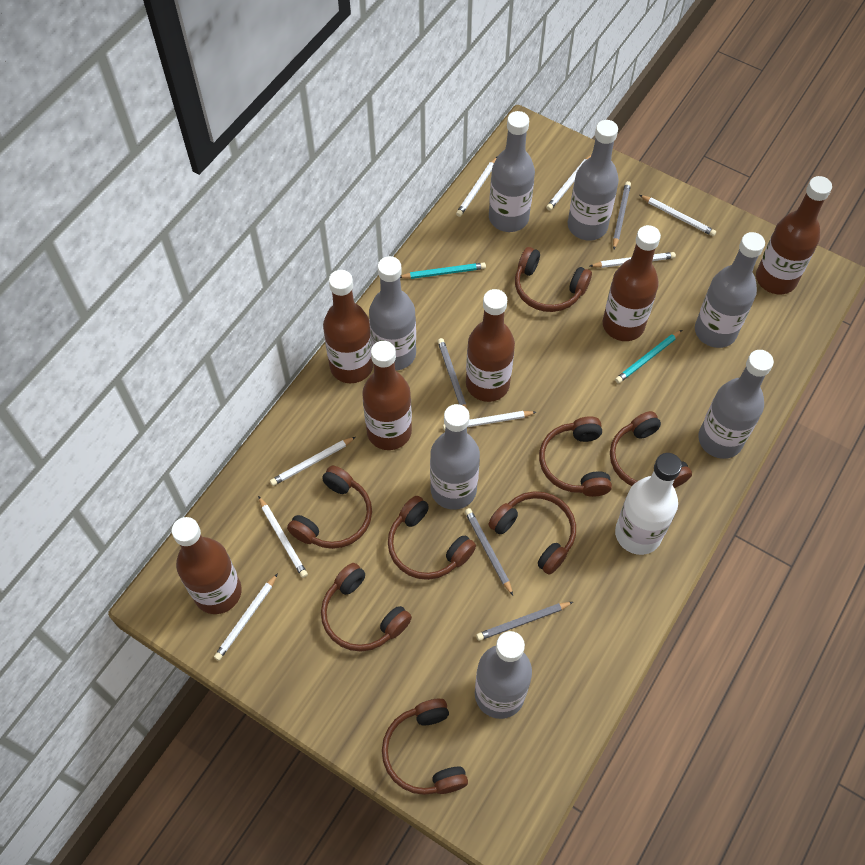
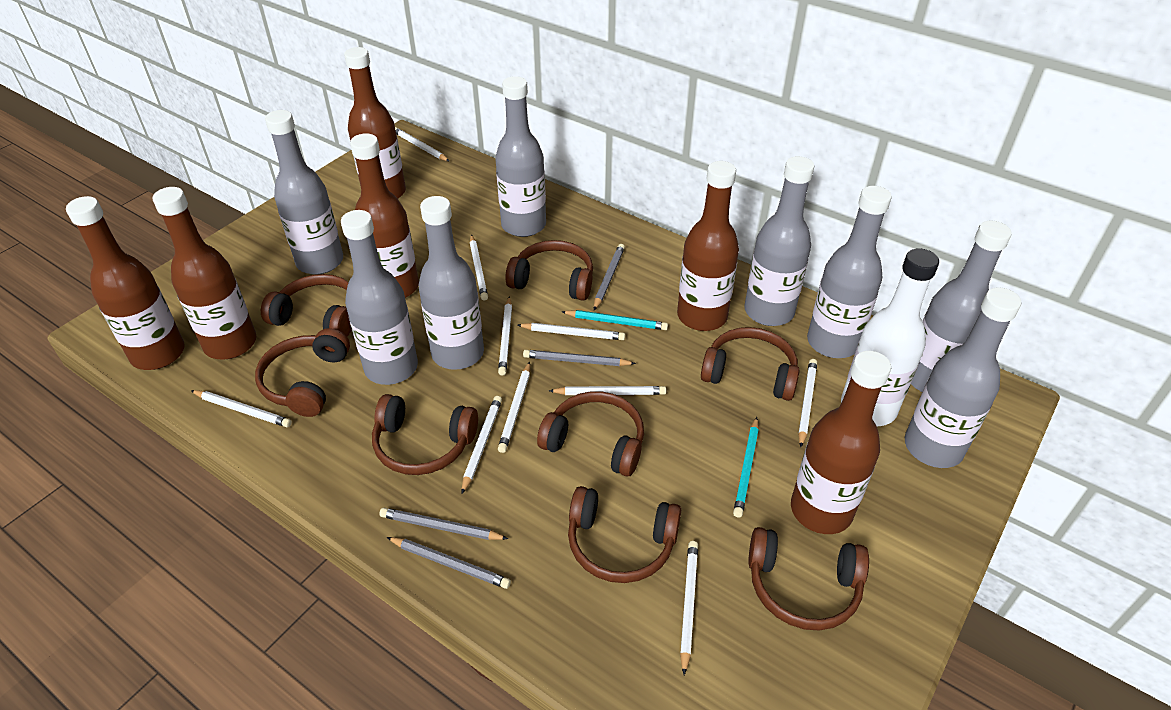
grey bottle: 7 -> 8
white pencil: 8 -> 10

